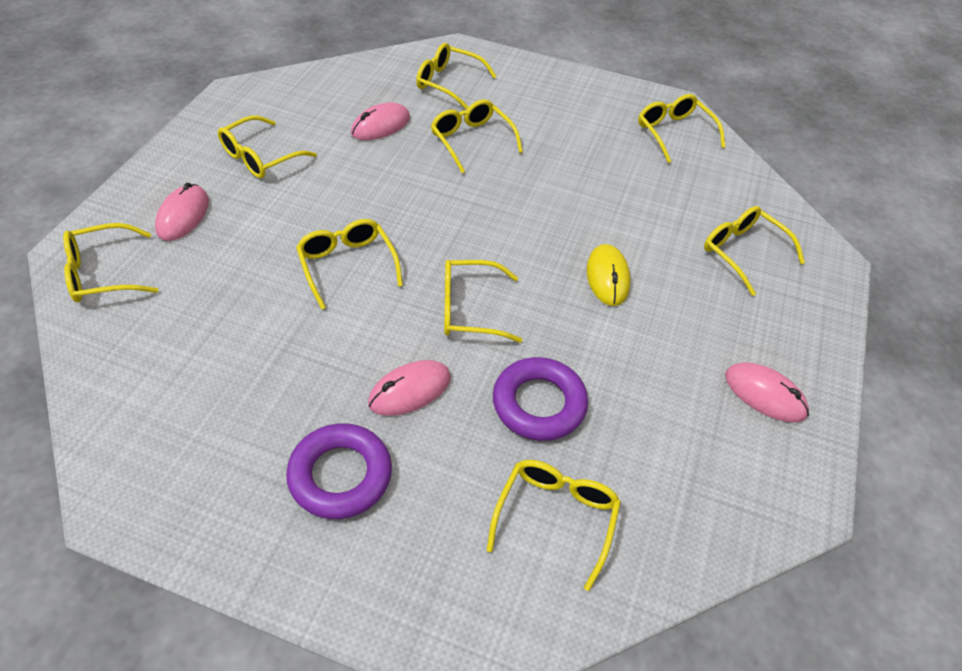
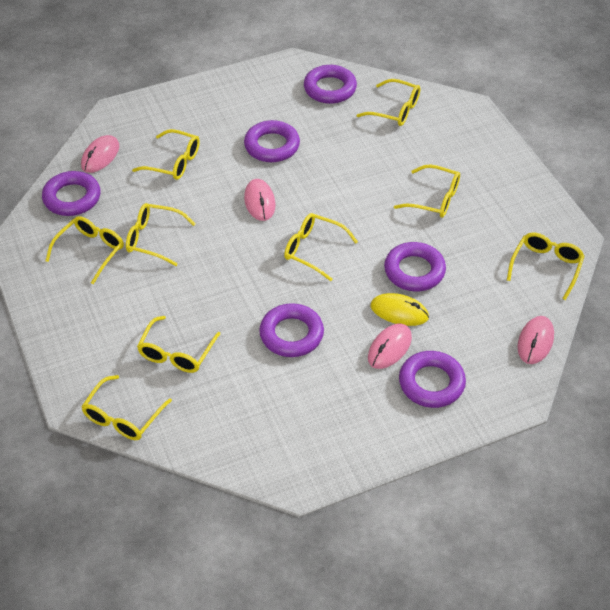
purple ring: 2 -> 6

